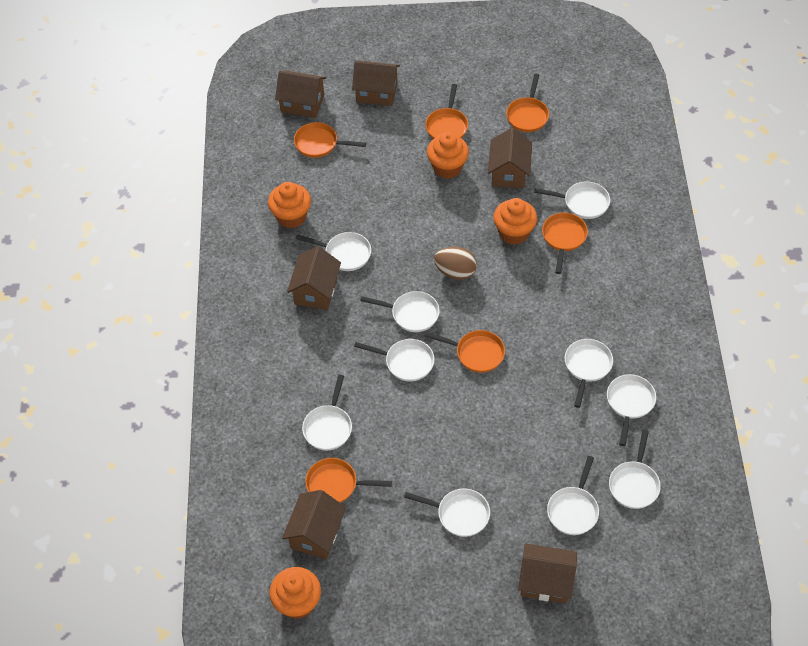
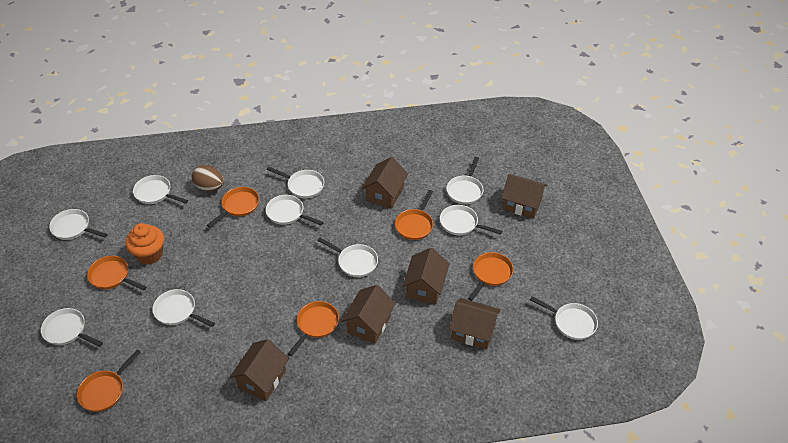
orange cupcake: 4 -> 1

